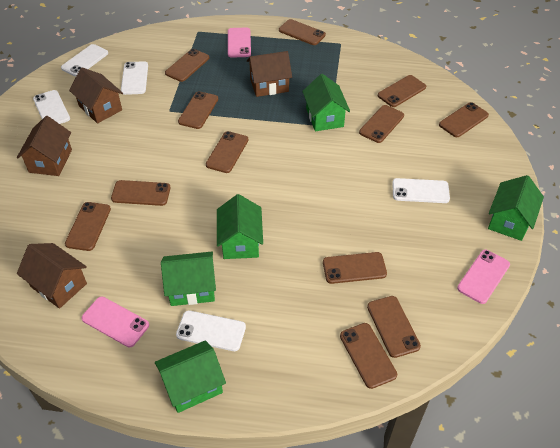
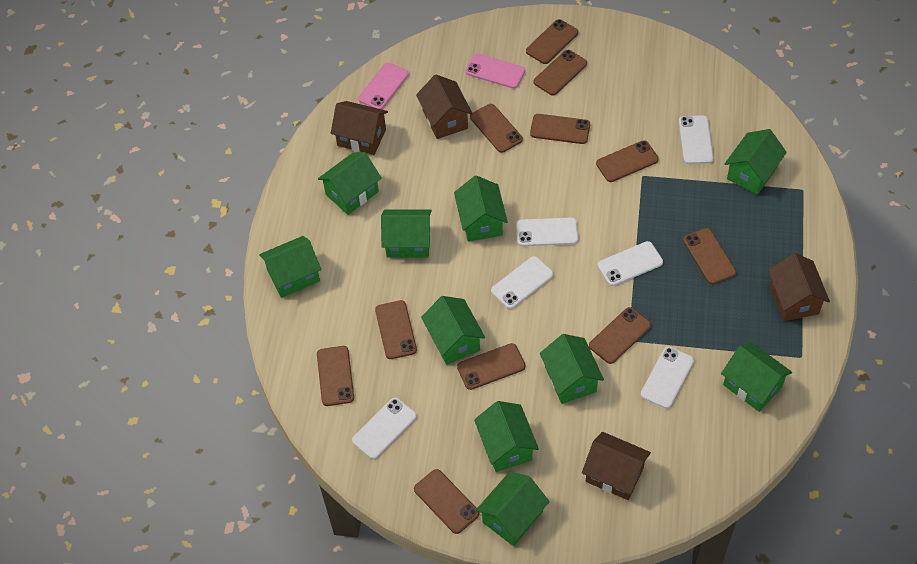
brown phone: 12 -> 11
green house: 5 -> 10
pink phone: 3 -> 2
white phone: 5 -> 6

